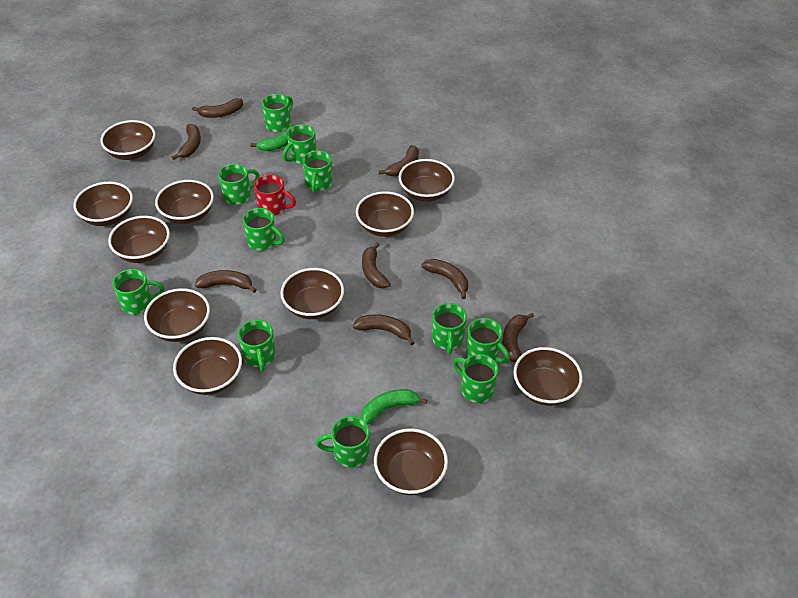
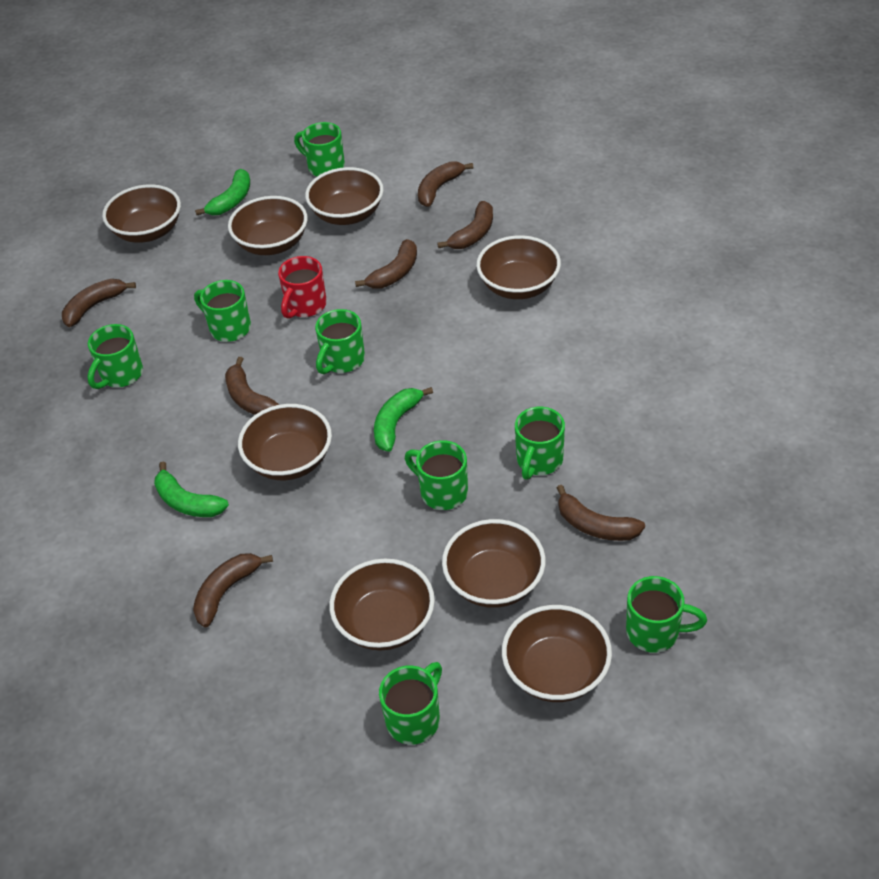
brown banana: 8 -> 7
brown bowl: 11 -> 8
green banana: 2 -> 3
green mug: 11 -> 8

